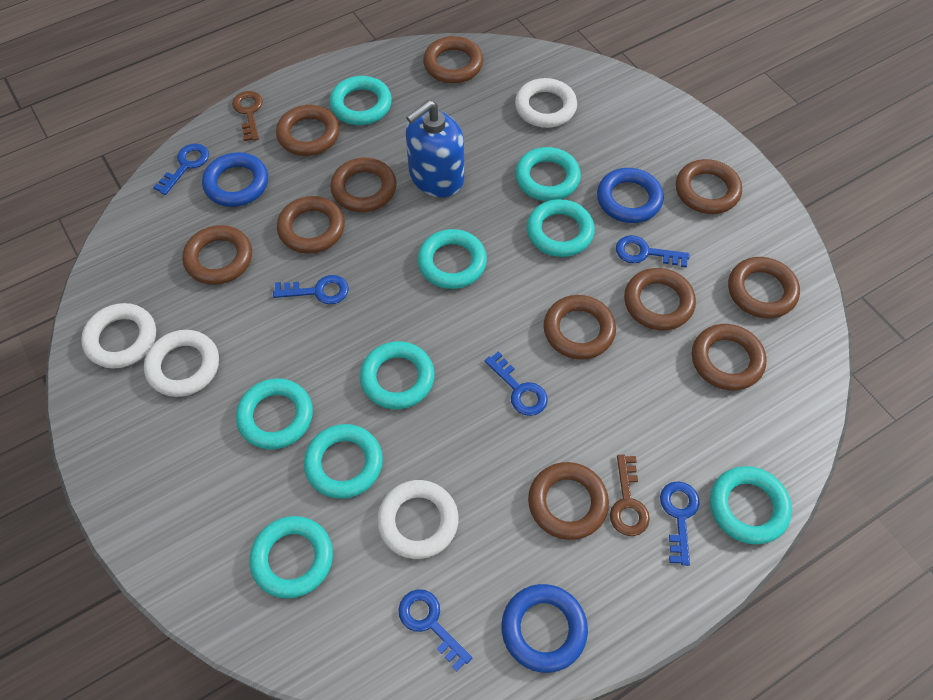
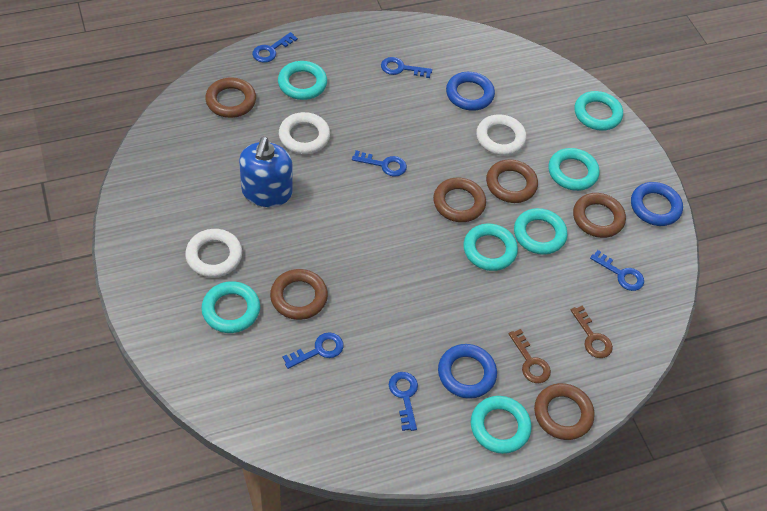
brown ring: 11 -> 6
turquoise ring: 9 -> 7
white ring: 4 -> 3

